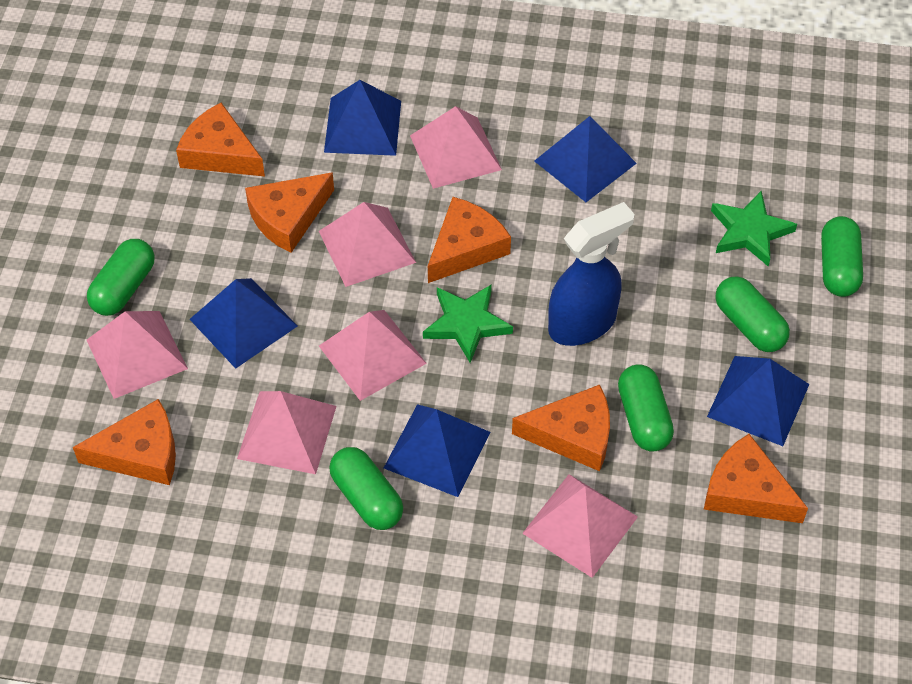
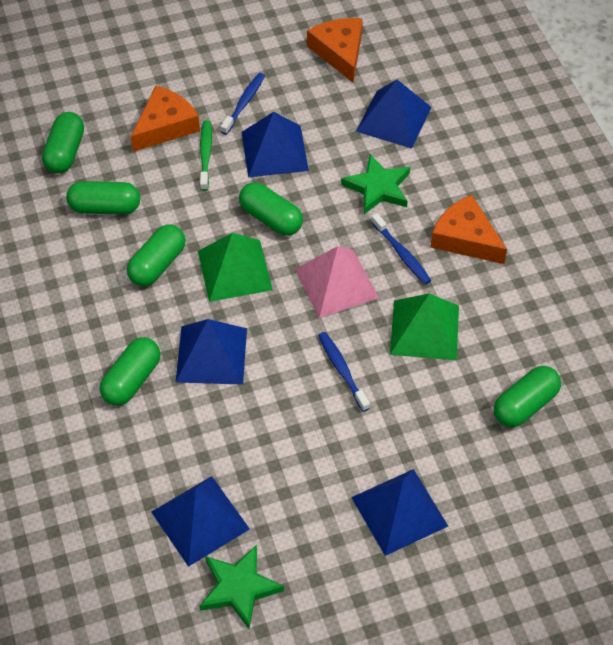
blue spray bottle: 1 -> 0
blue toothbrush: 0 -> 3
green capsule: 5 -> 6
green pyramid: 0 -> 2
green toothbrush: 0 -> 1
orange cheese: 6 -> 3
pink pyramid: 6 -> 1

